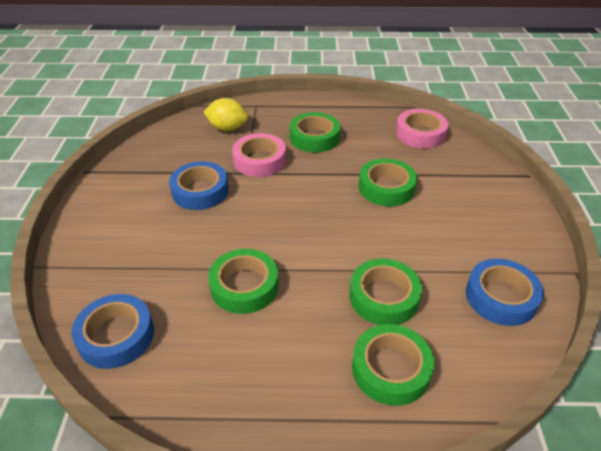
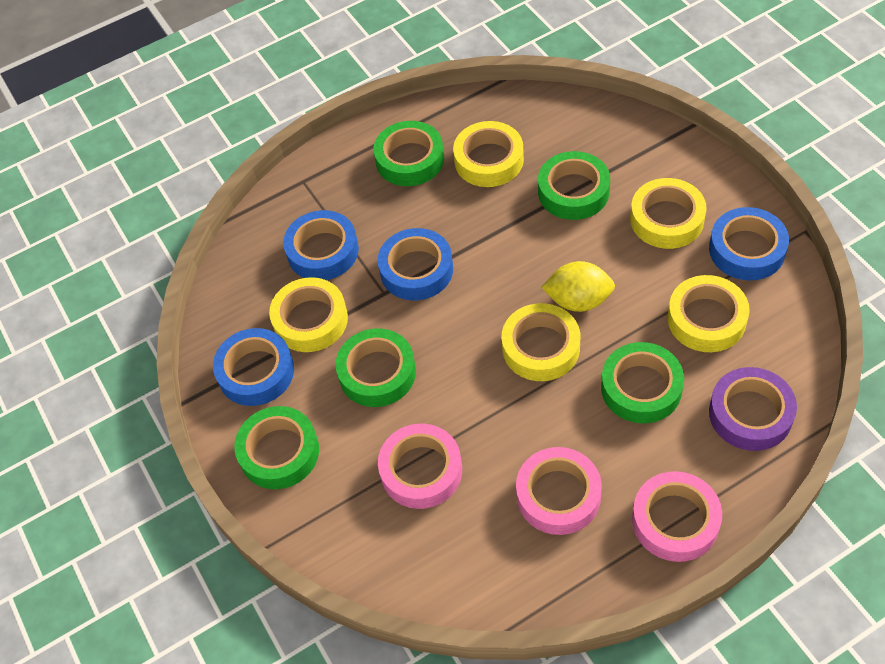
blue tape: 3 -> 4
pink tape: 2 -> 3
purple tape: 0 -> 1
yellow tape: 0 -> 5

